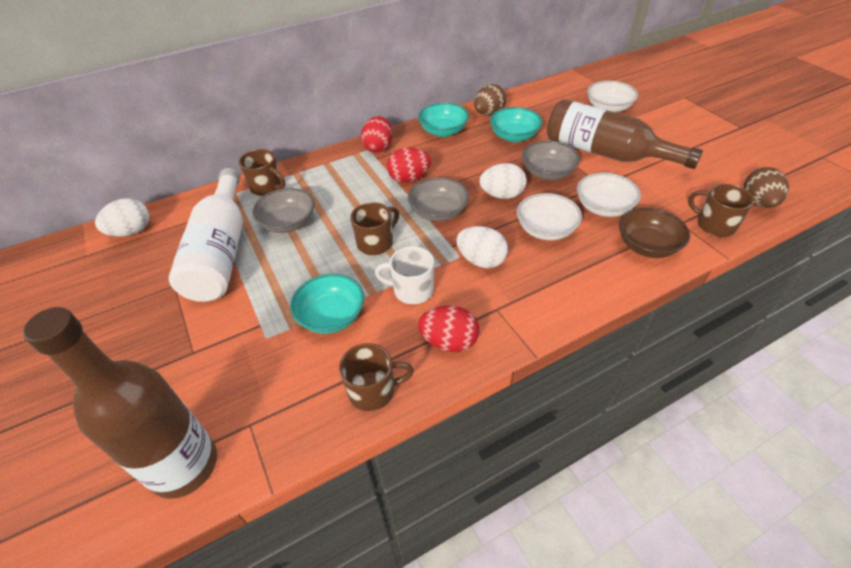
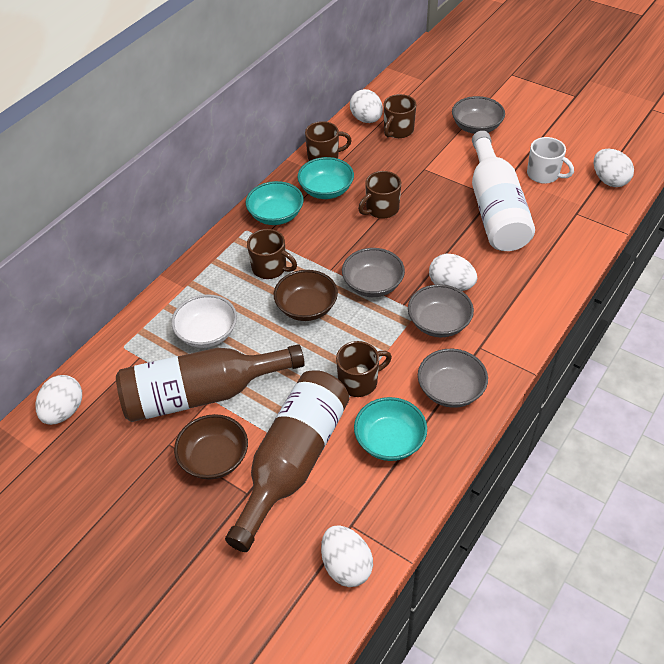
brown bowl: 1 -> 2
brown egg: 2 -> 0
brown mug: 4 -> 5
grey bowl: 3 -> 4
red egg: 3 -> 0
white bowl: 3 -> 1
white egg: 3 -> 5

